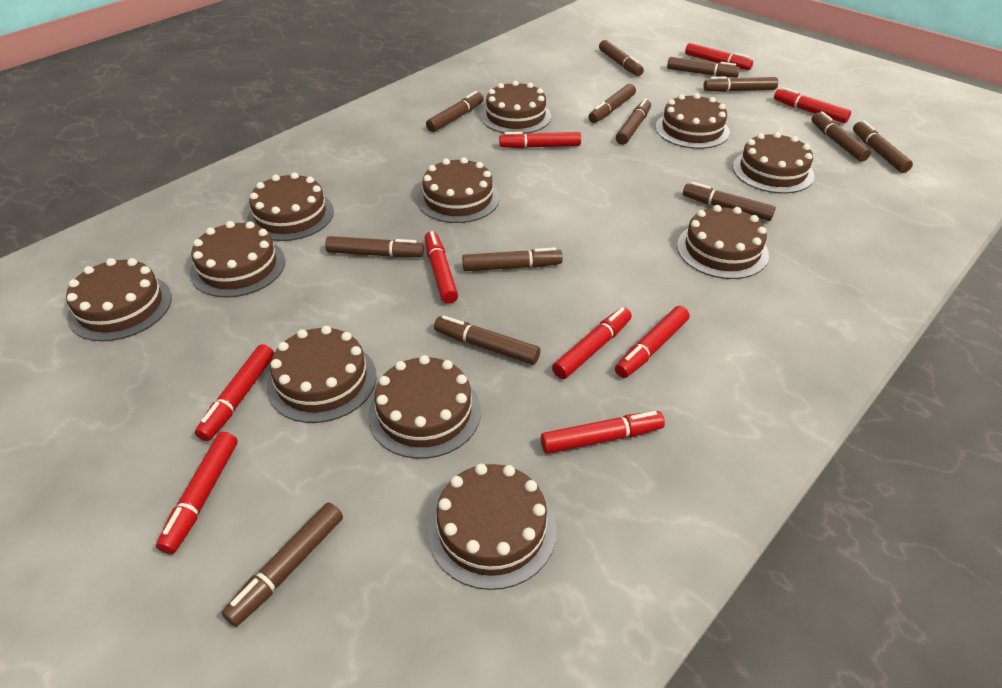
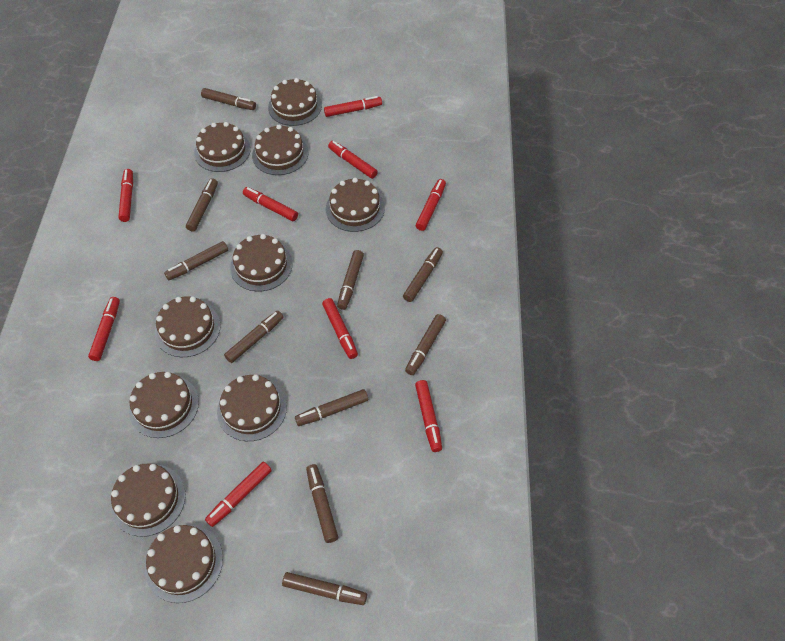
brown cake: 11 -> 10
brown marker: 13 -> 10

